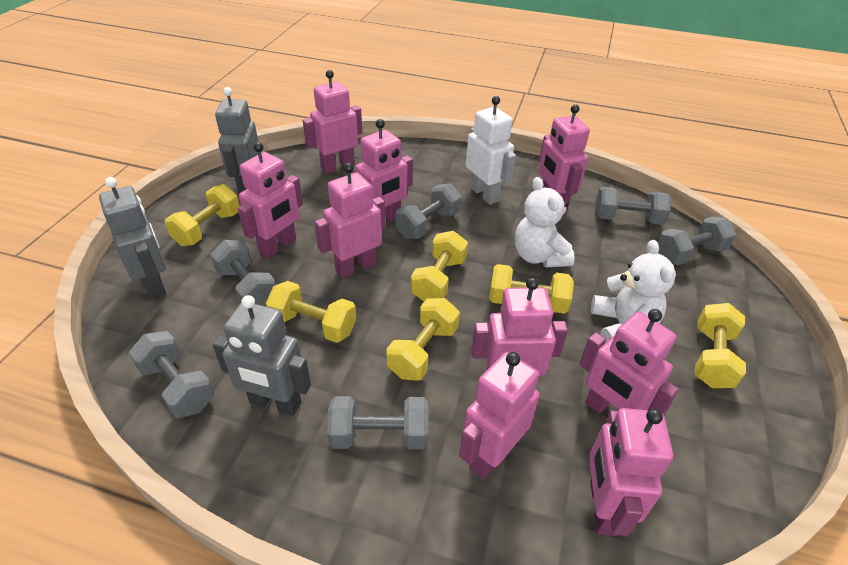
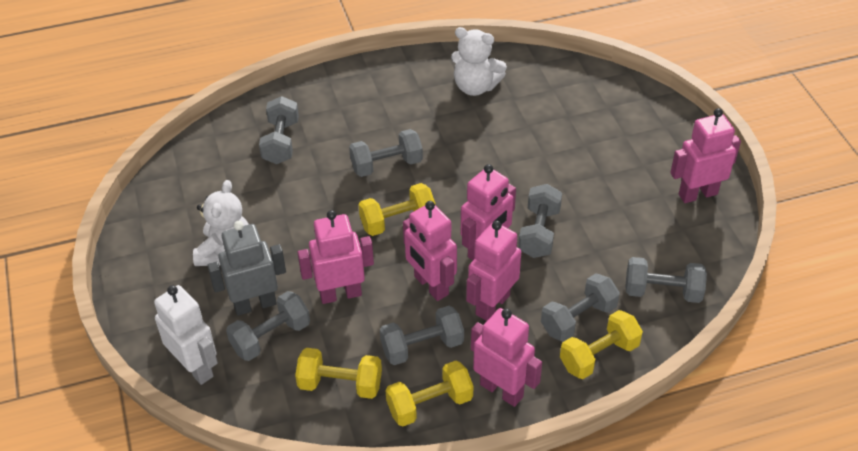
grey dumbbell: 6 -> 7
grey robot: 3 -> 1
pink robot: 9 -> 6
yellow dumbbell: 6 -> 4

